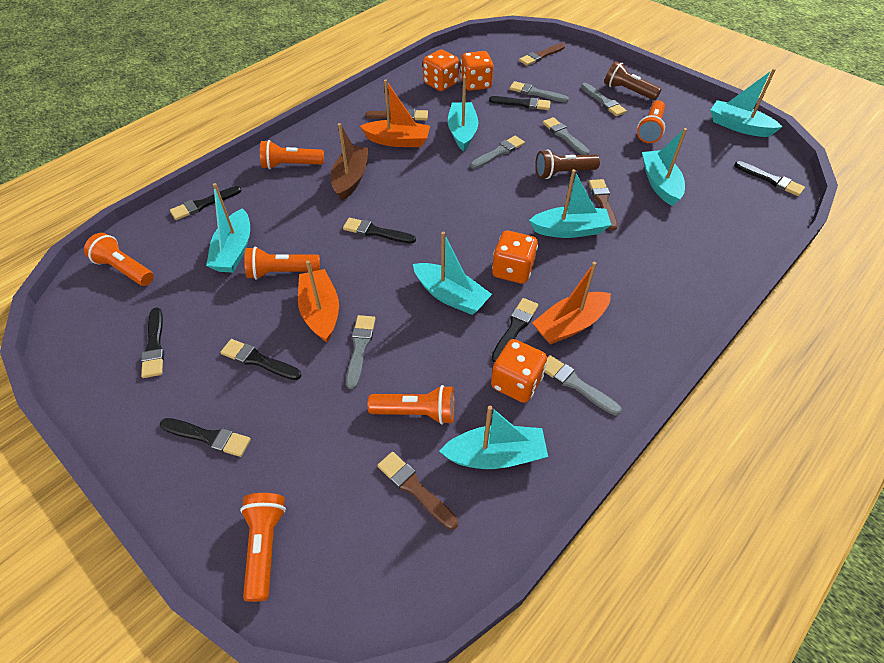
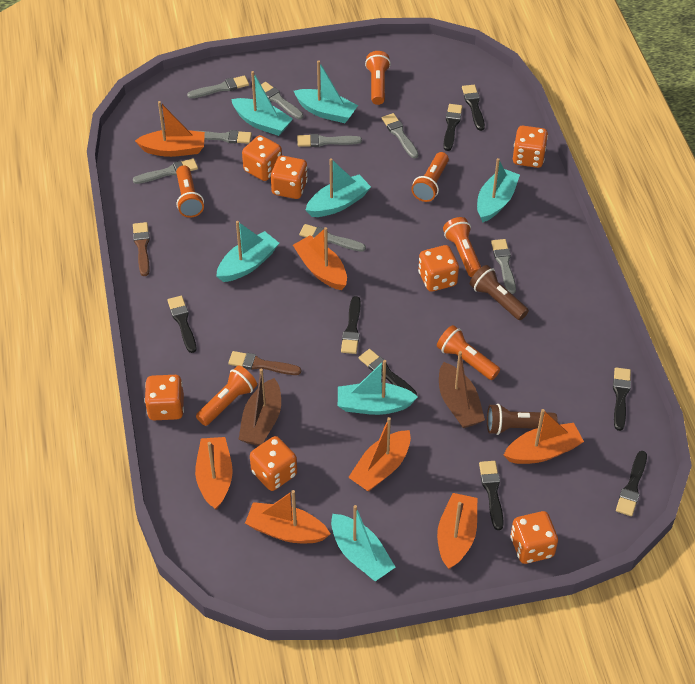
brown boat: 1 -> 2
brown brush: 4 -> 2
grey brush: 6 -> 8
orange boat: 3 -> 7
orange dice: 4 -> 7

